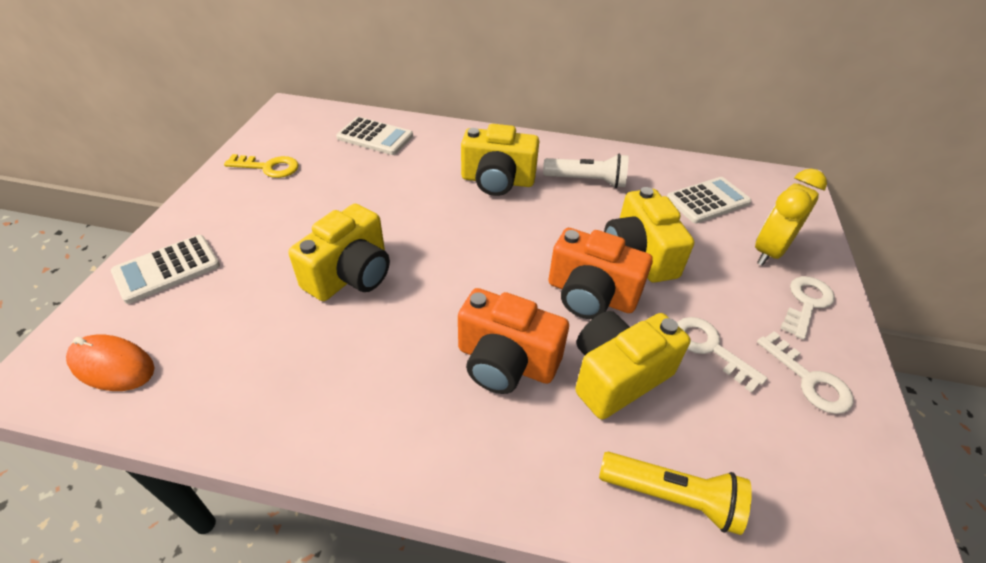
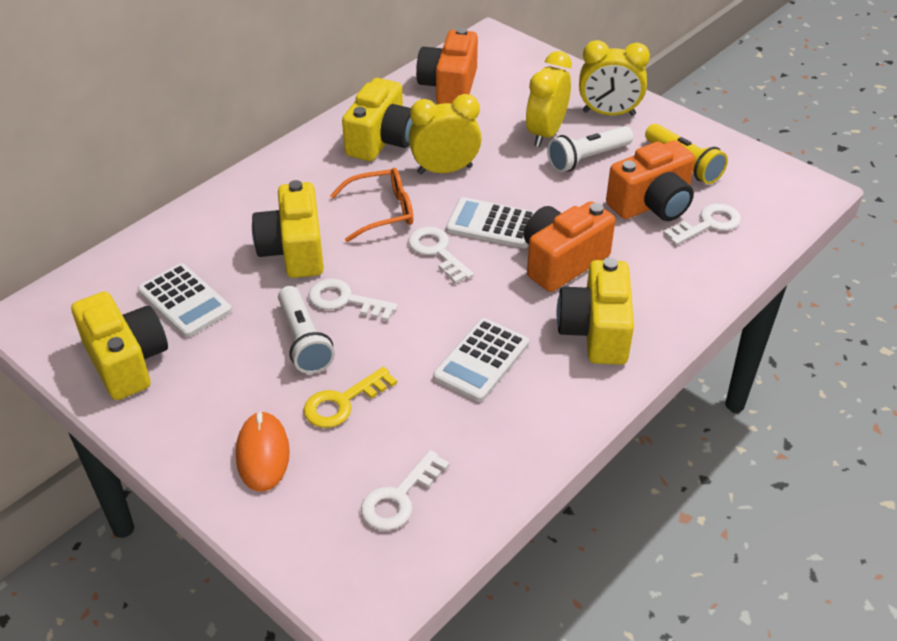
orange camera: 2 -> 3
orange glasses: 0 -> 1
white flashlight: 1 -> 2
white key: 3 -> 4
yellow clock: 1 -> 3

